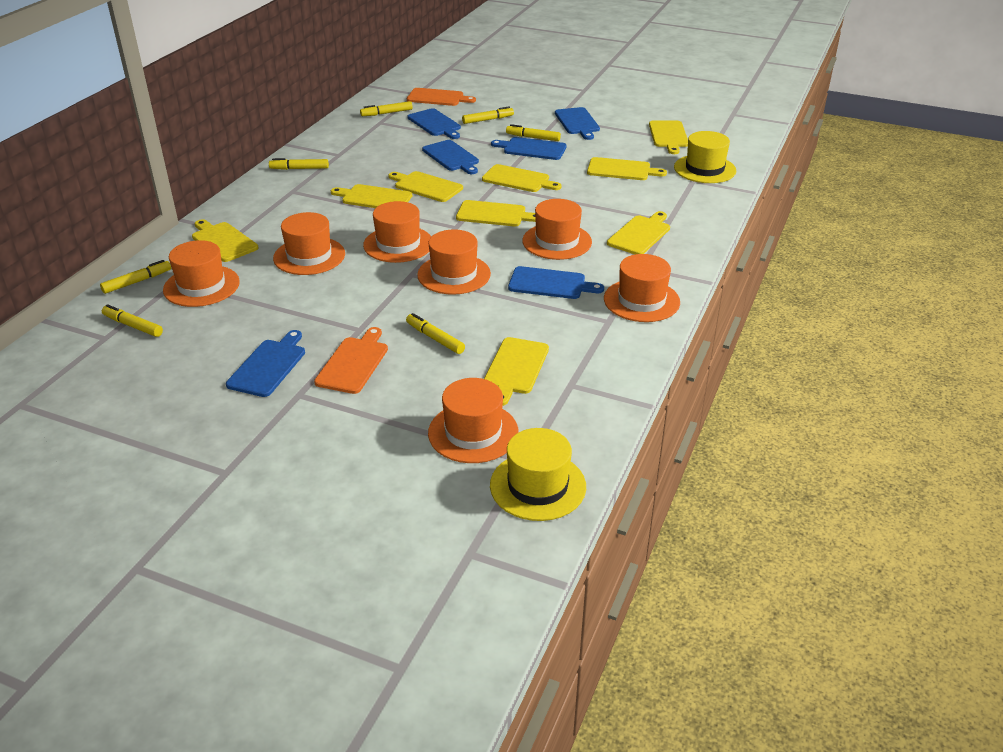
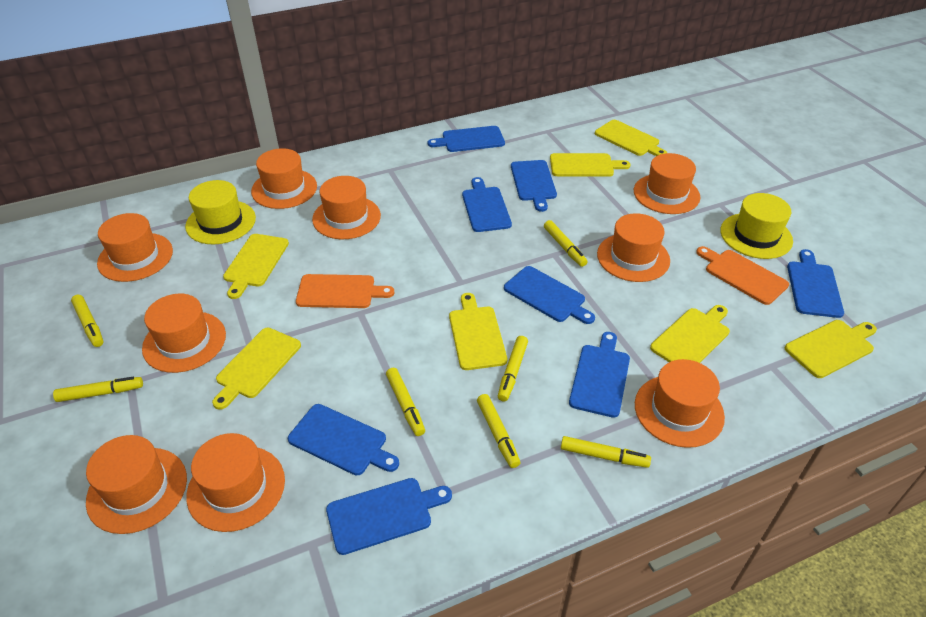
blue cutting board: 6 -> 8
orange hat: 7 -> 9
yellow cutting board: 9 -> 7

